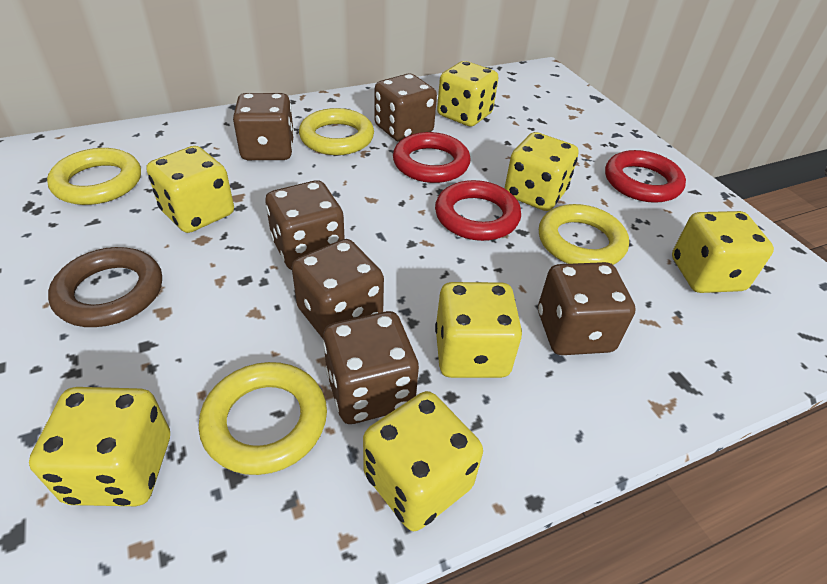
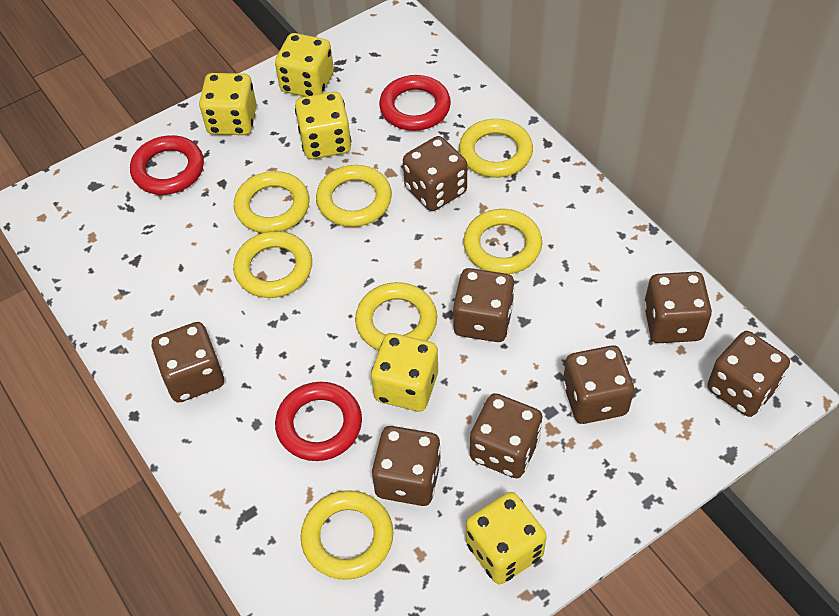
brown dice: 6 -> 8
brown ring: 1 -> 0
yellow dice: 7 -> 5
yellow ring: 4 -> 7

